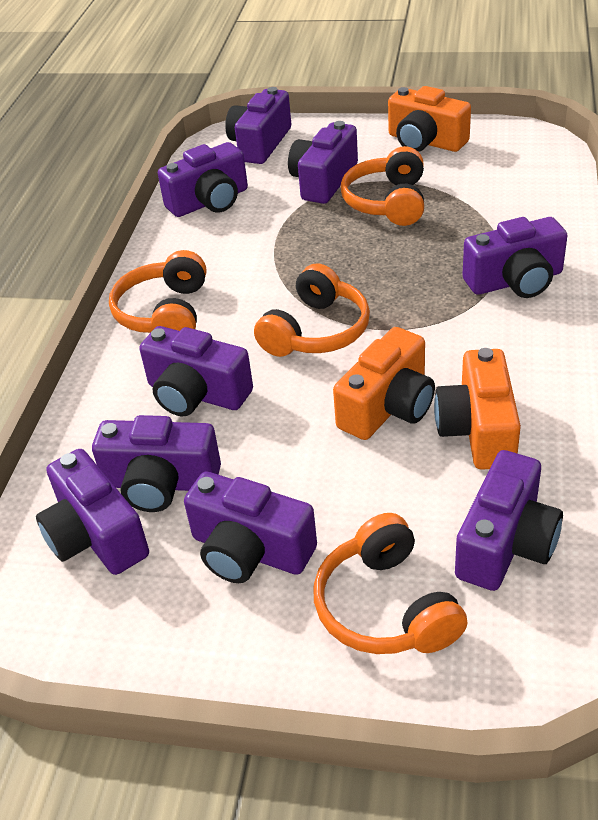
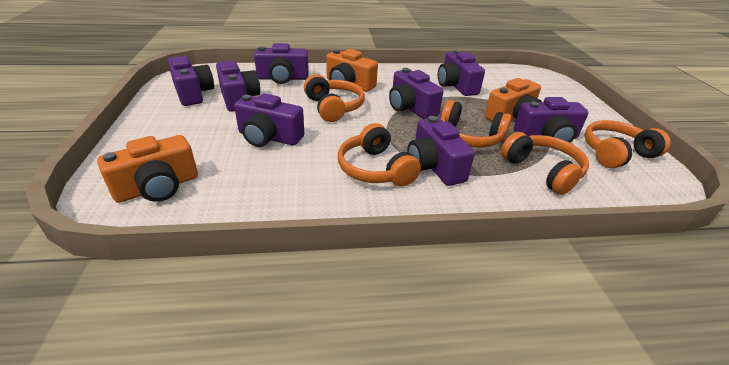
orange headphones: 4 -> 5
purple camera: 9 -> 8

